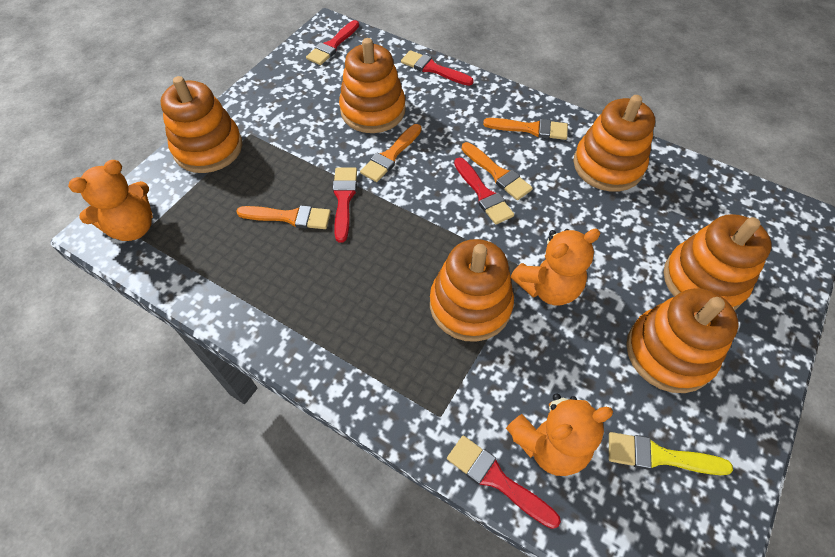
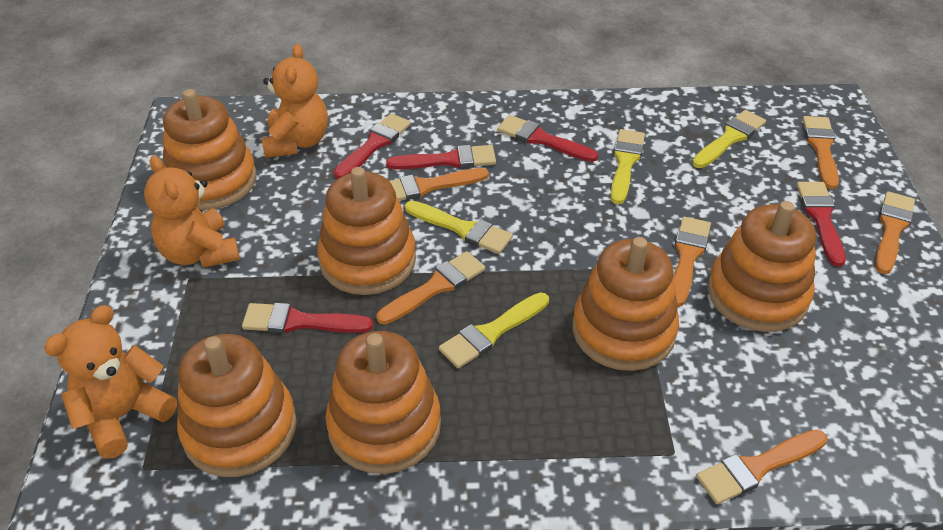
orange brush: 4 -> 6
yellow brush: 1 -> 4

